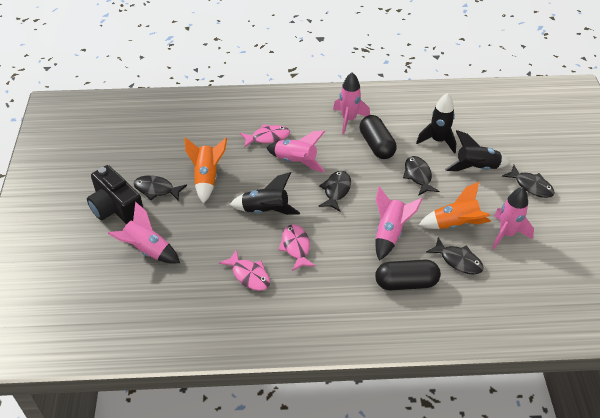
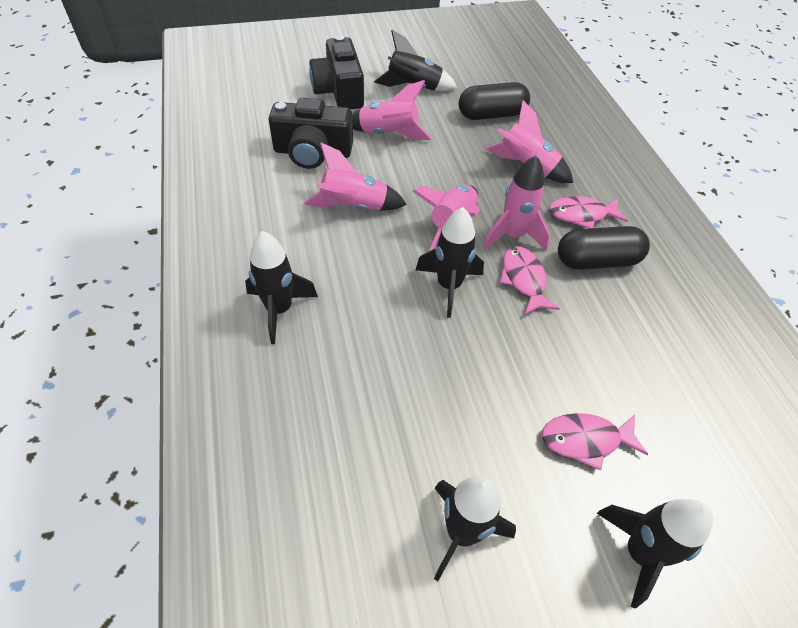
black camera: 1 -> 2
black fish: 5 -> 0
black rocket: 3 -> 5
orange rocket: 2 -> 0

